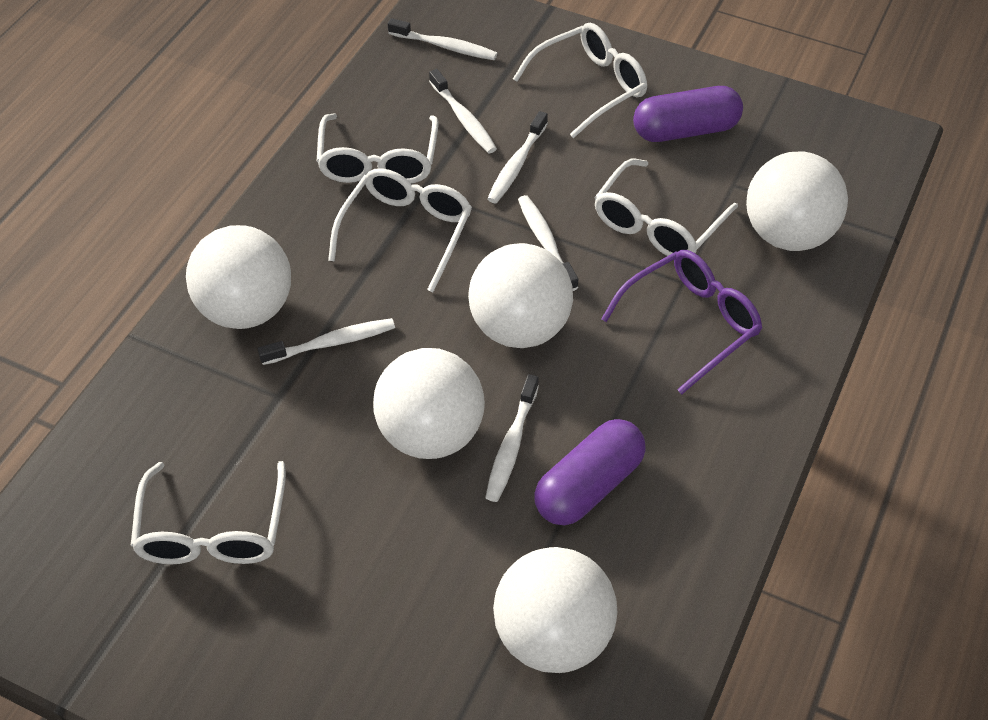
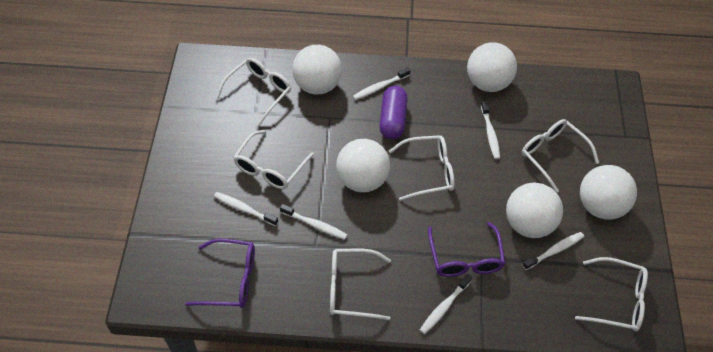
purple capsule: 2 -> 1
purple glasses: 1 -> 2
white glasses: 5 -> 6

